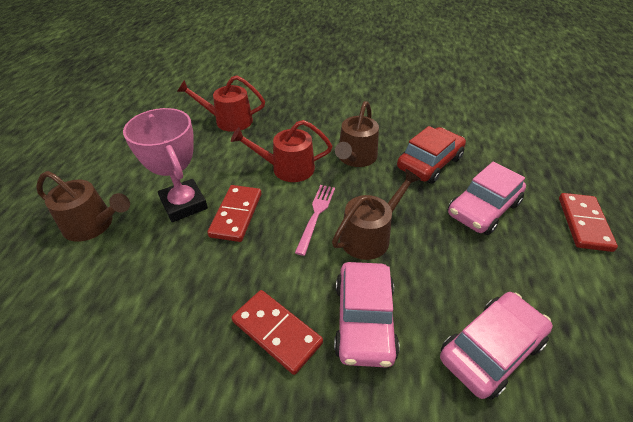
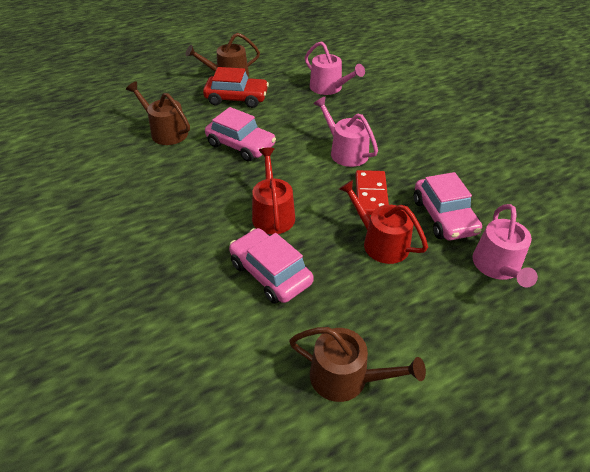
pink fork: 1 -> 0
pink trophy: 1 -> 0
pink watering can: 0 -> 3
red domino: 3 -> 1

